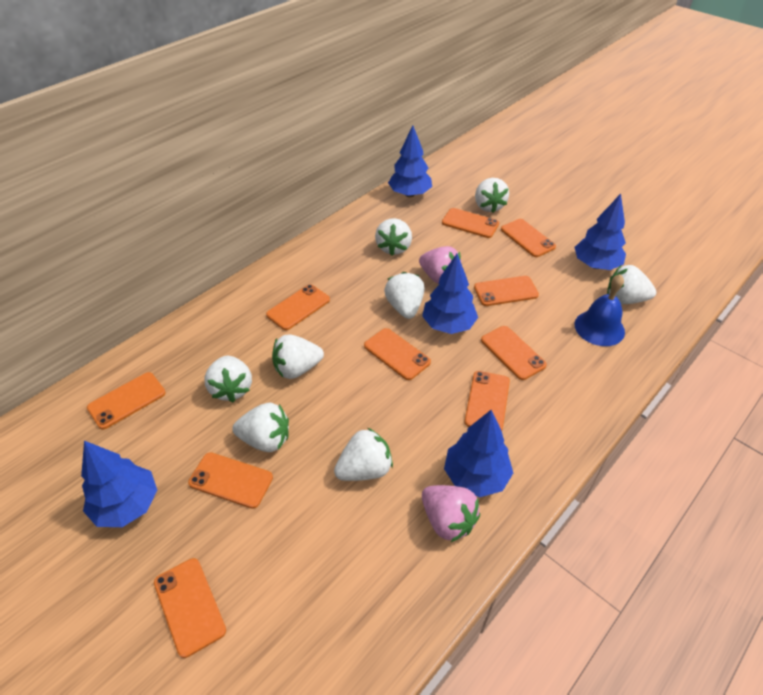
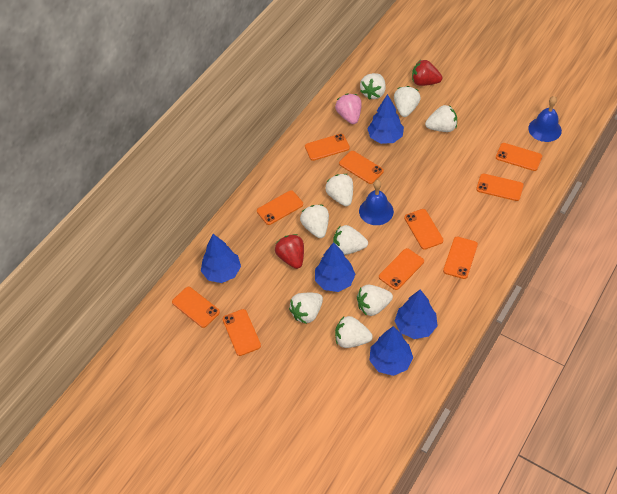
blue bell: 1 -> 2
pink strawberry: 2 -> 1
red strawberry: 0 -> 2
white strawberry: 8 -> 9

